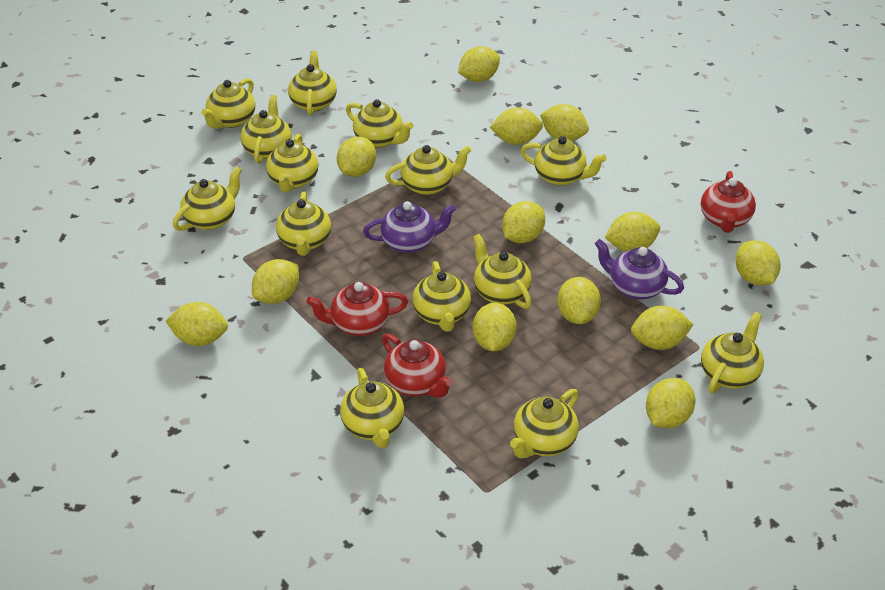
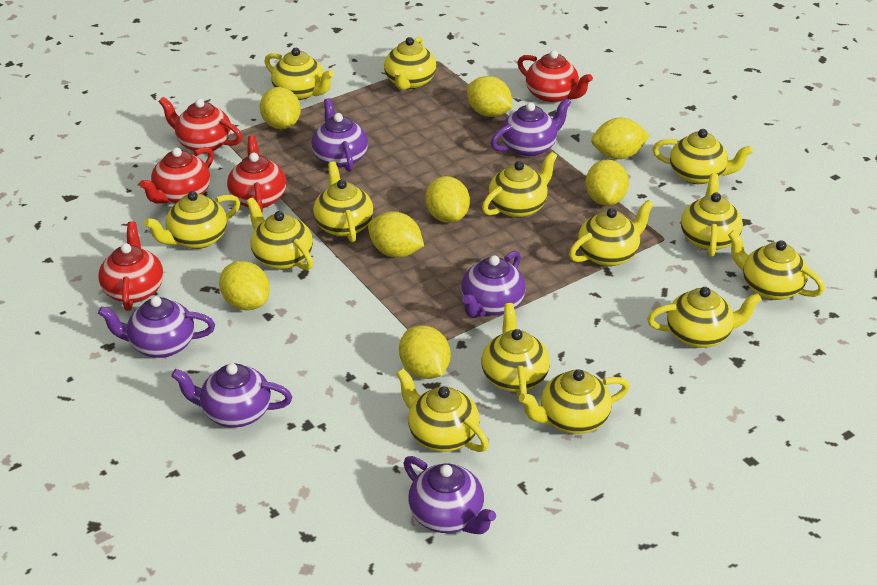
purple teapot: 2 -> 6
red teapot: 3 -> 5
yellow lemon: 13 -> 8

